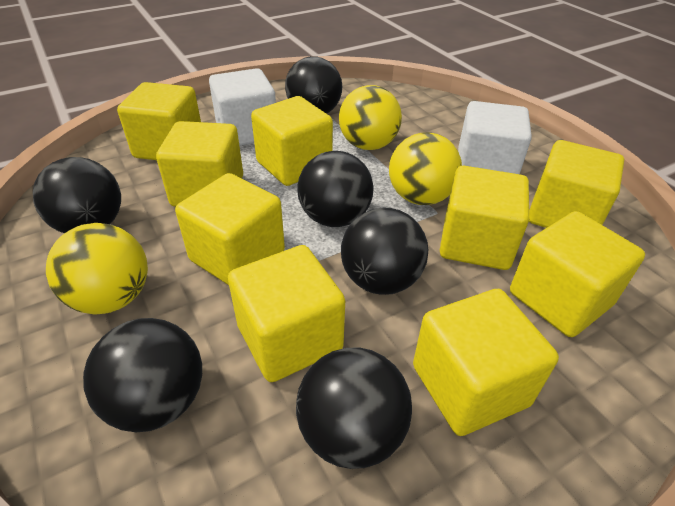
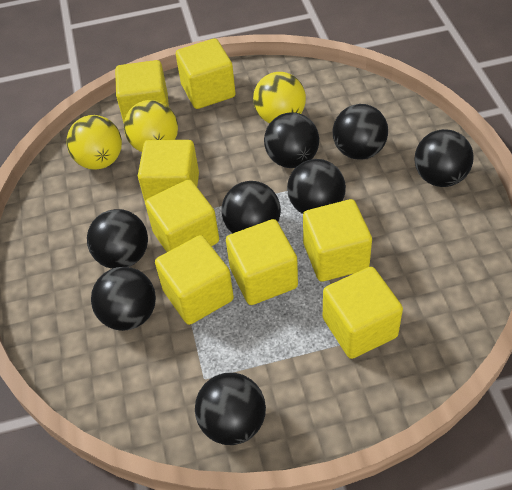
black ball: 6 -> 8
white cube: 2 -> 0
yellow cube: 9 -> 8

